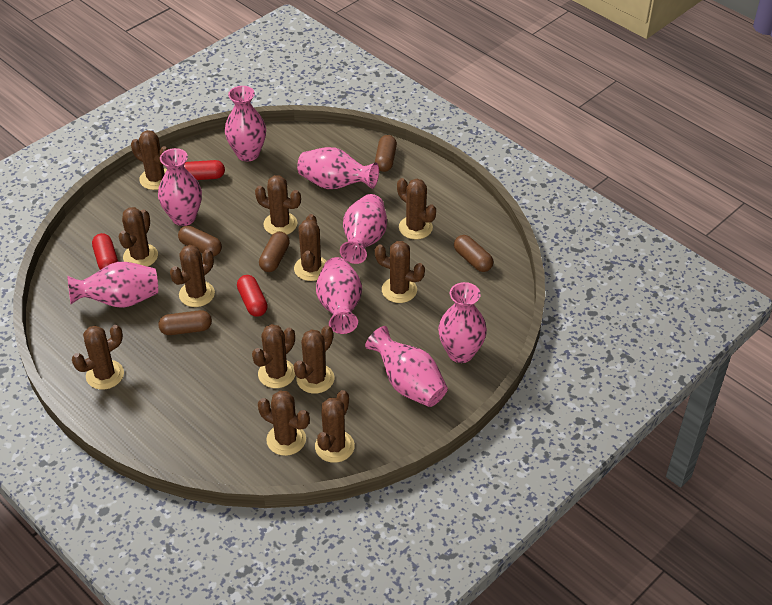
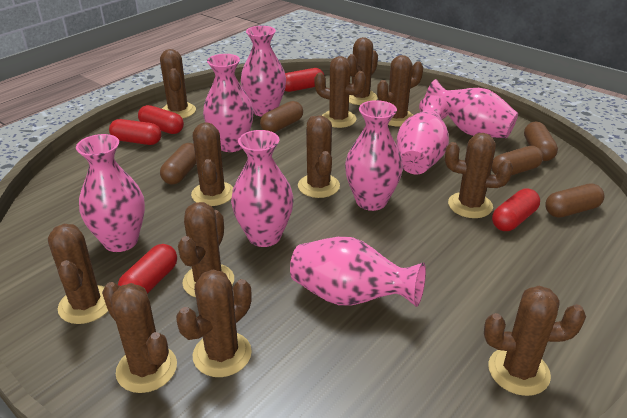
red capsule: 3 -> 5

